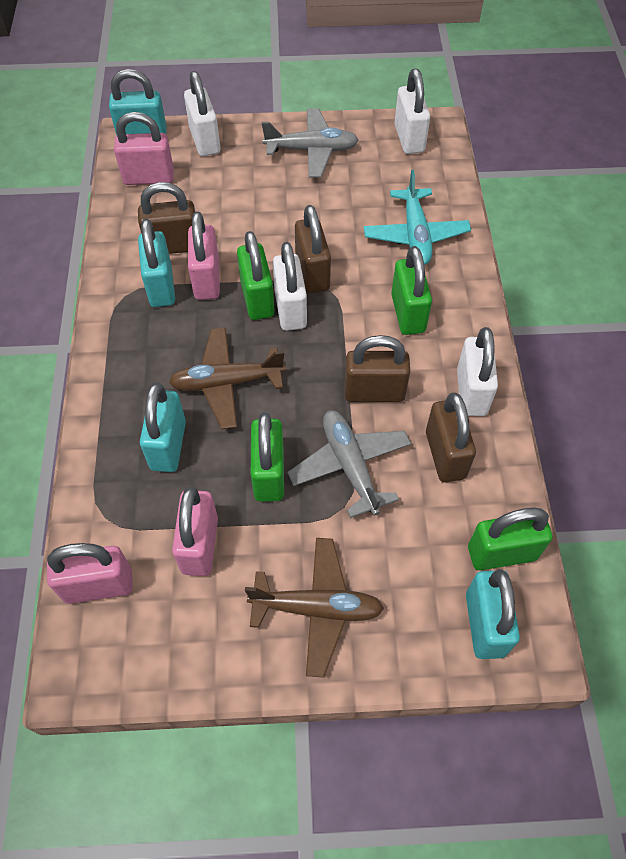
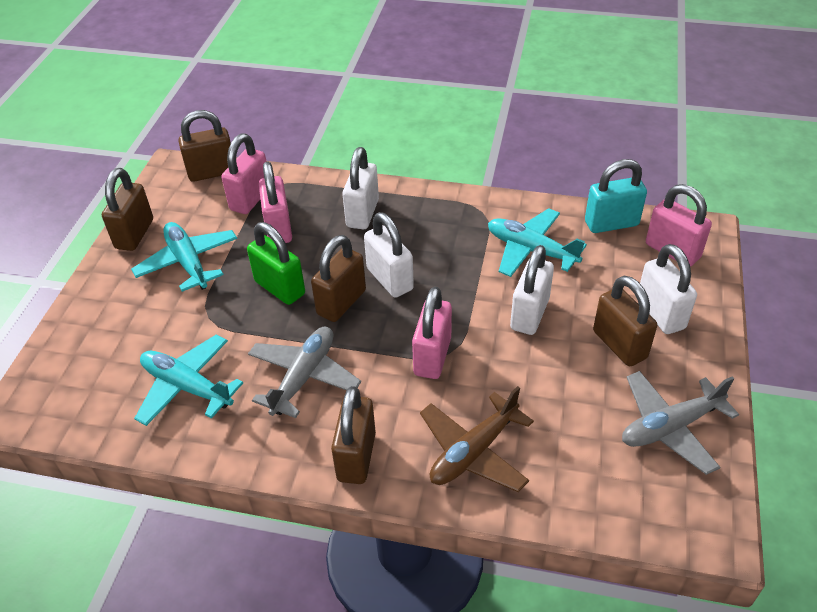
brown padlock: 4 -> 5
brown plane: 2 -> 1
green padlock: 4 -> 1
turquoise padlock: 4 -> 1
turquoise plane: 1 -> 3

